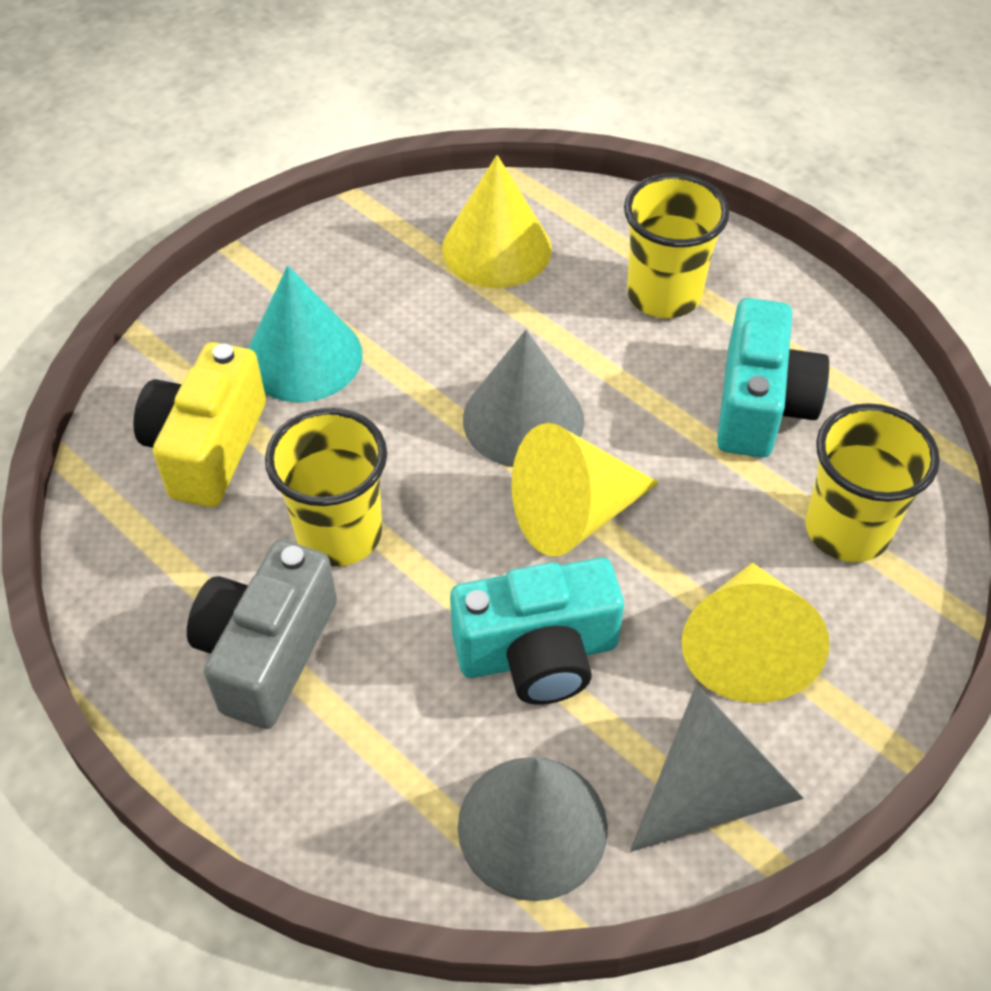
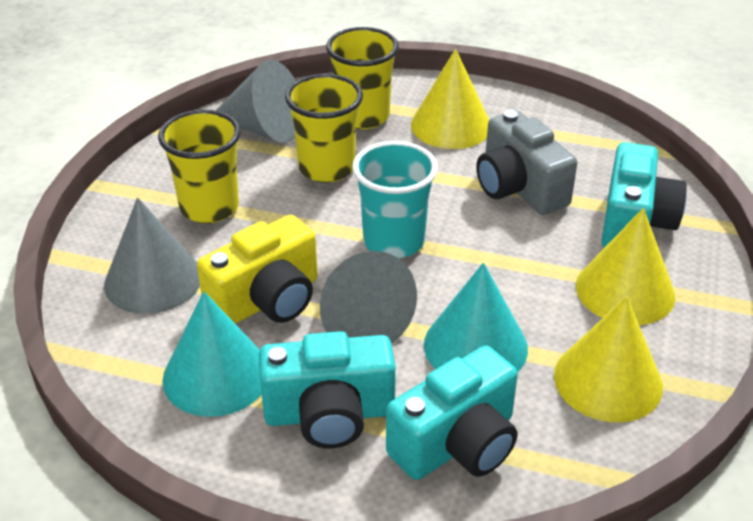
turquoise camera: 2 -> 3
turquoise cone: 1 -> 2
turquoise cup: 0 -> 1

